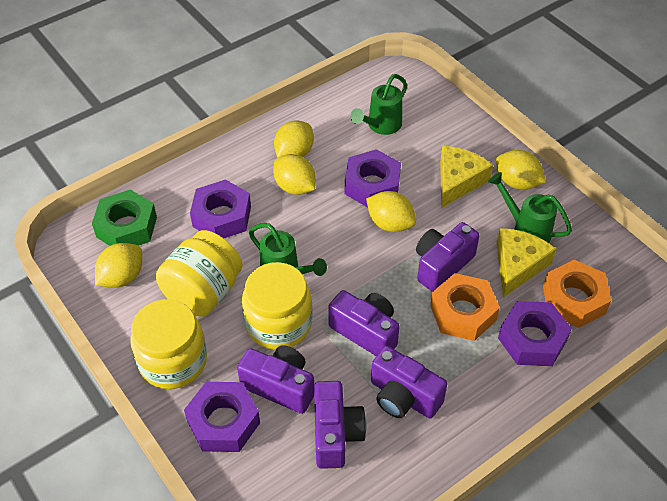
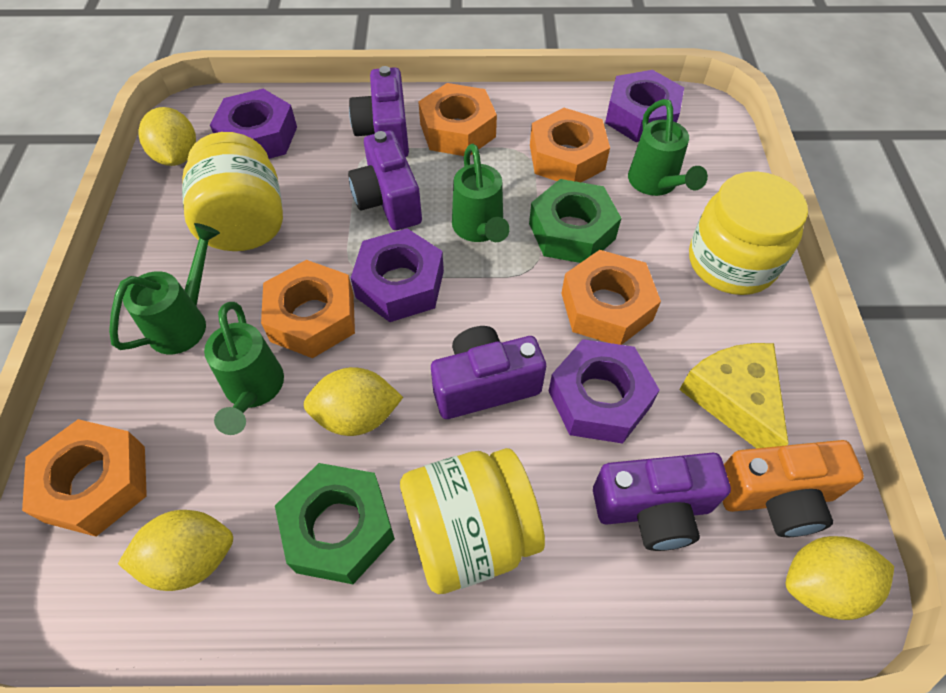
green nut: 1 -> 2
green watering can: 3 -> 4
orange camera: 0 -> 1
orange nut: 2 -> 5
purple camera: 5 -> 4
yellow cheese: 2 -> 1
yellow lemon: 5 -> 4

